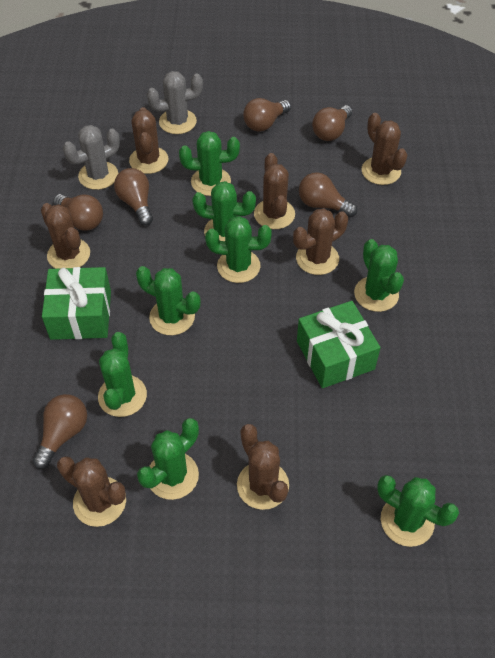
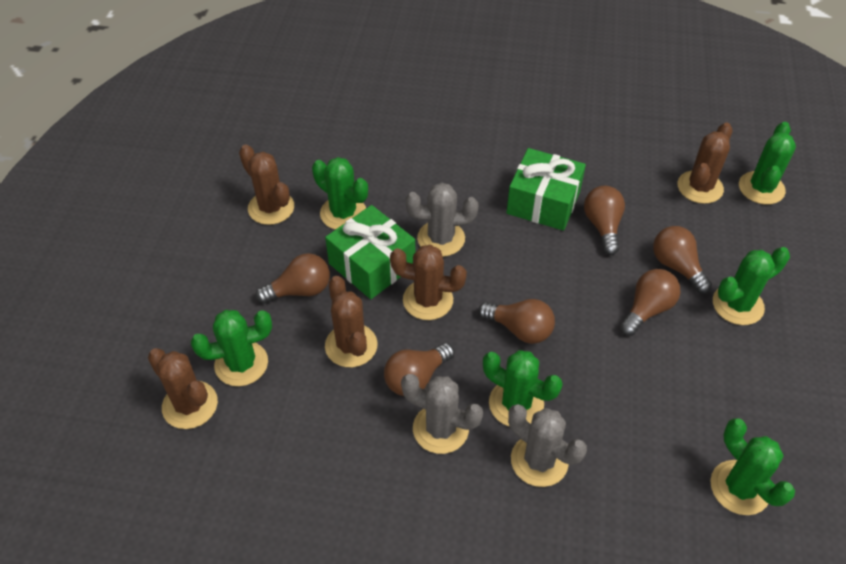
brown cactus: 7 -> 5
green cactus: 8 -> 6
grey cactus: 2 -> 3

